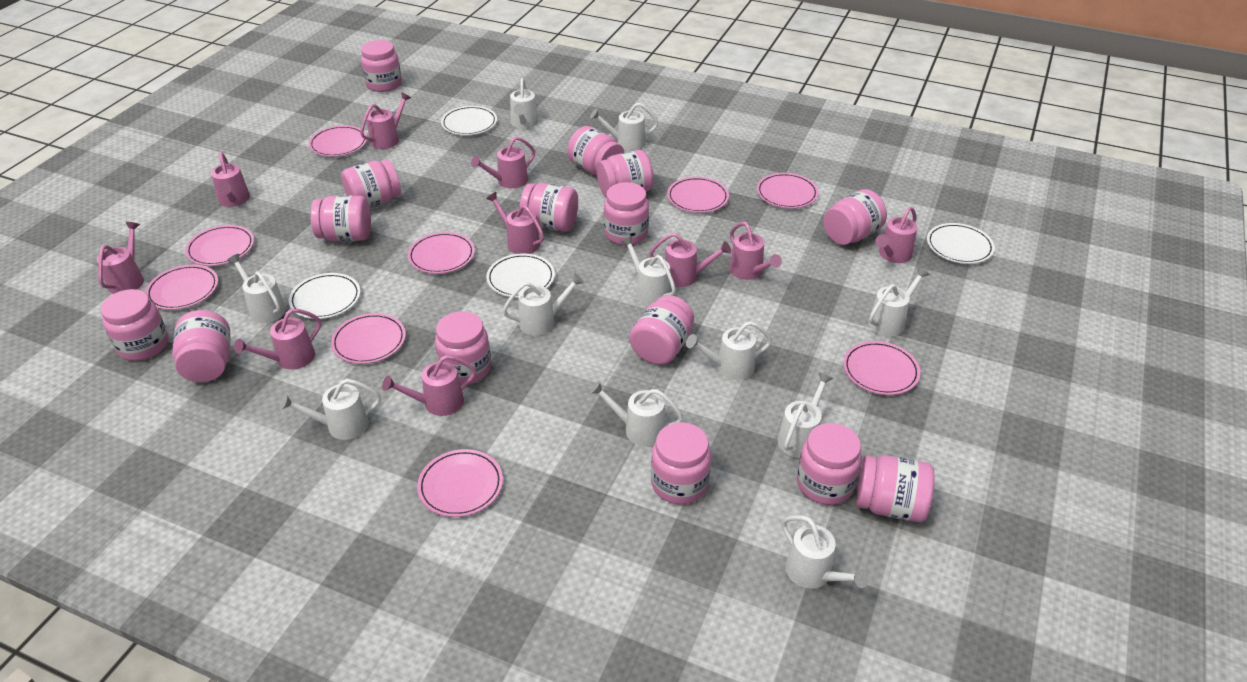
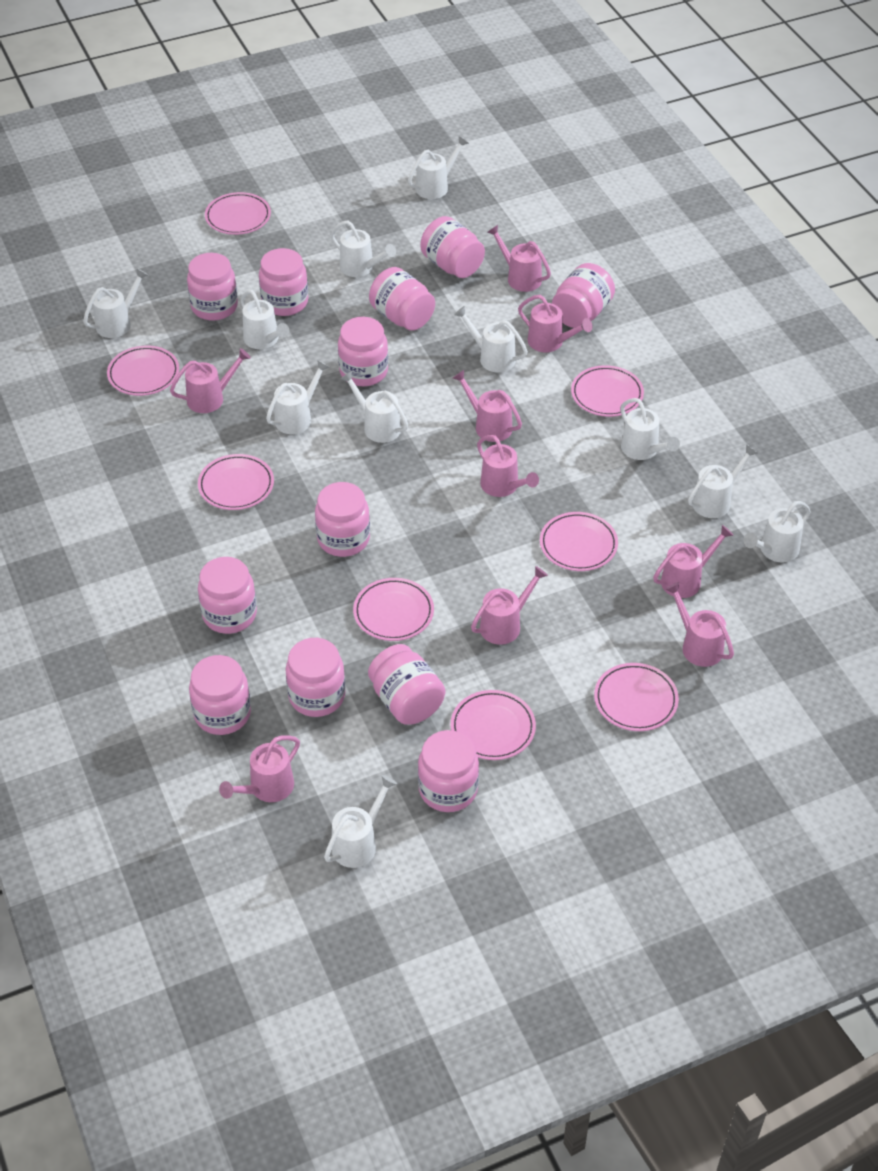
pink jar: 15 -> 12
pink plate: 9 -> 8
pink watering can: 10 -> 9
white plate: 4 -> 0

